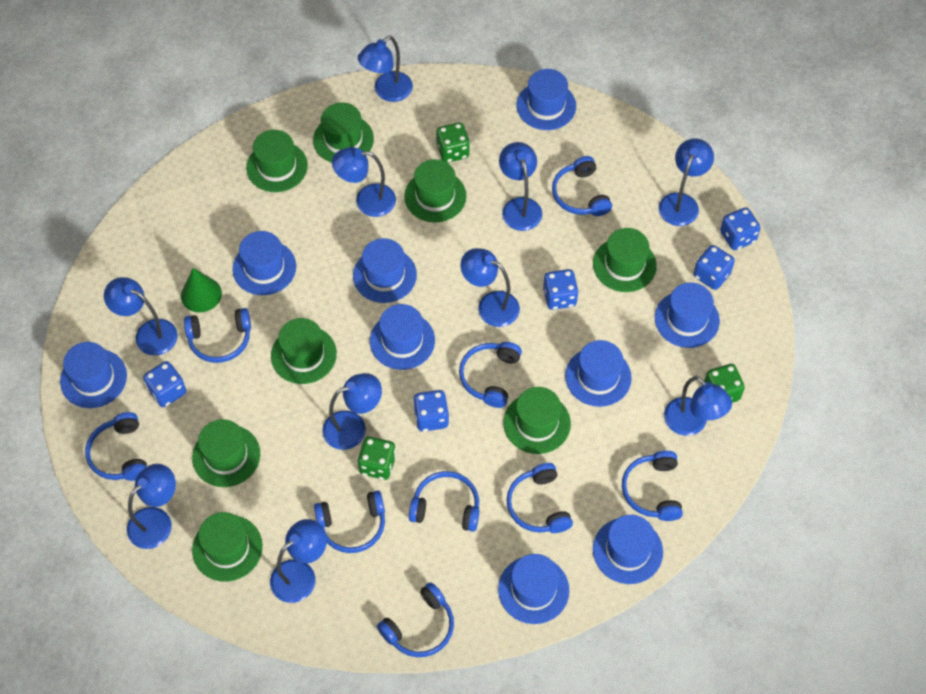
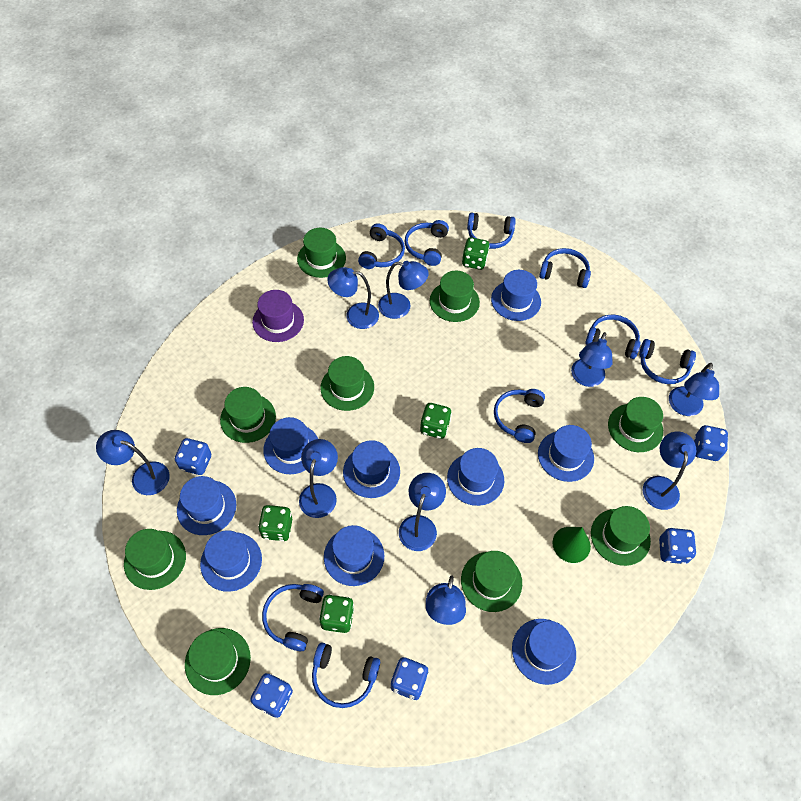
blue lamp: 10 -> 9
green dice: 3 -> 4
green hat: 8 -> 9
purple hat: 0 -> 1

